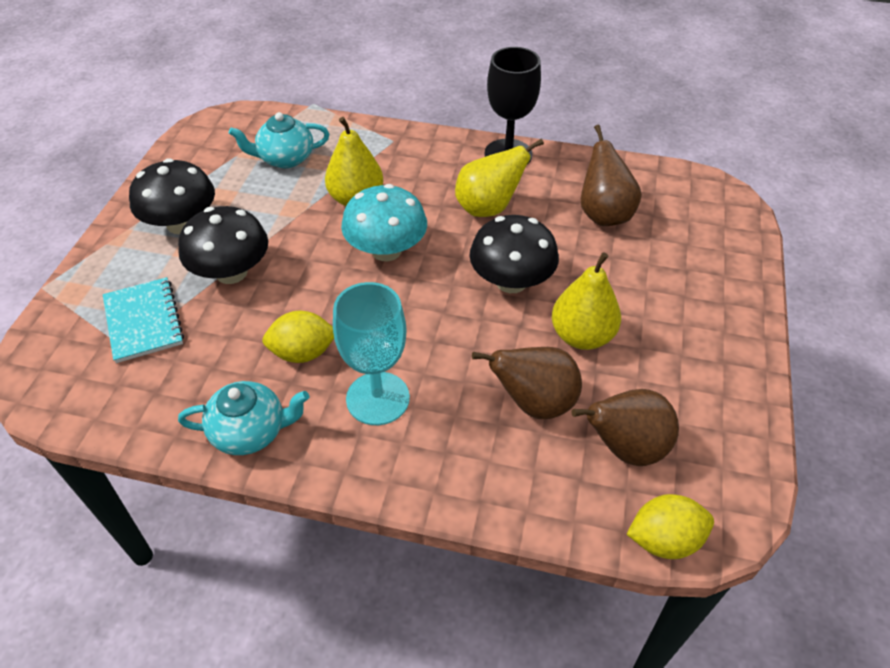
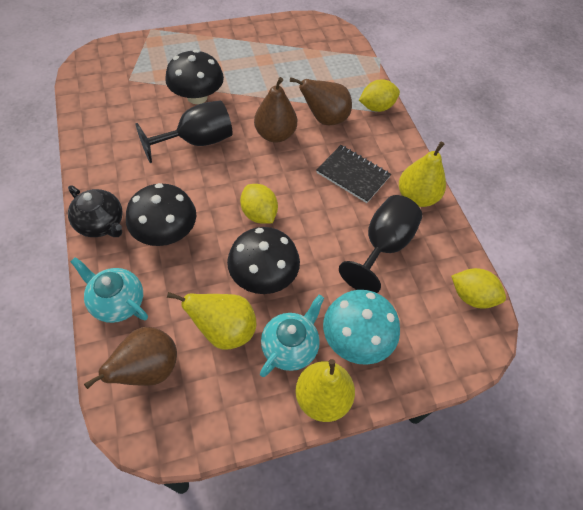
black goblet: 1 -> 2
black notebook: 0 -> 1
black teapot: 0 -> 1
turquoise goblet: 1 -> 0
turquoise notebook: 1 -> 0
yellow lemon: 2 -> 3

